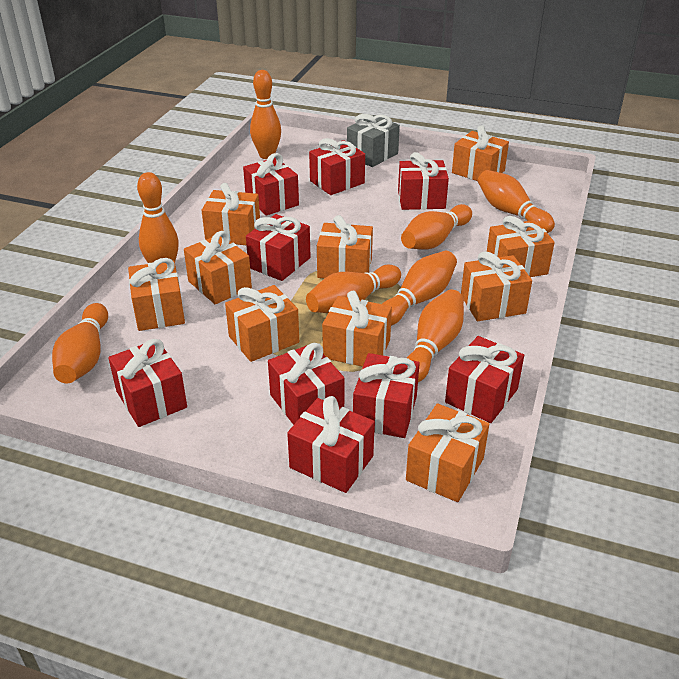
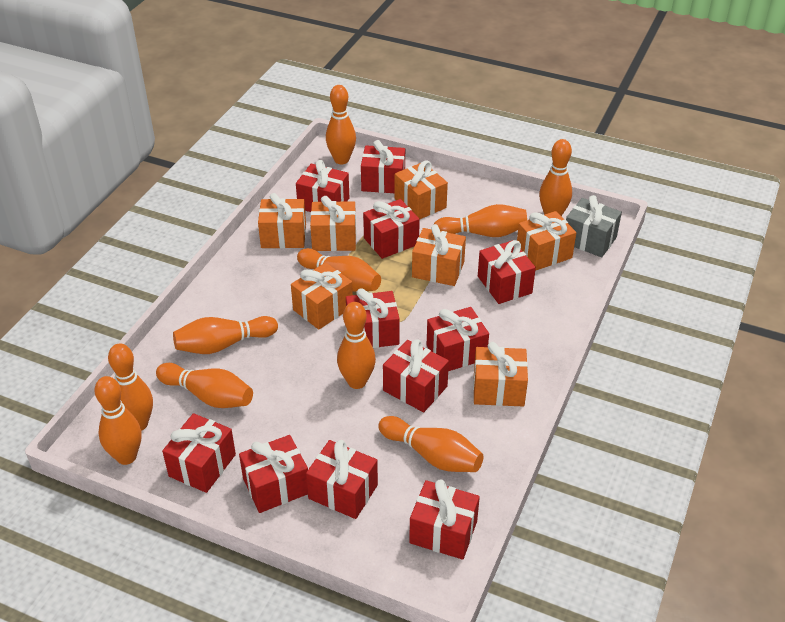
orange bowling pin: 8 -> 10
orange gift: 10 -> 7
red gift: 9 -> 11

